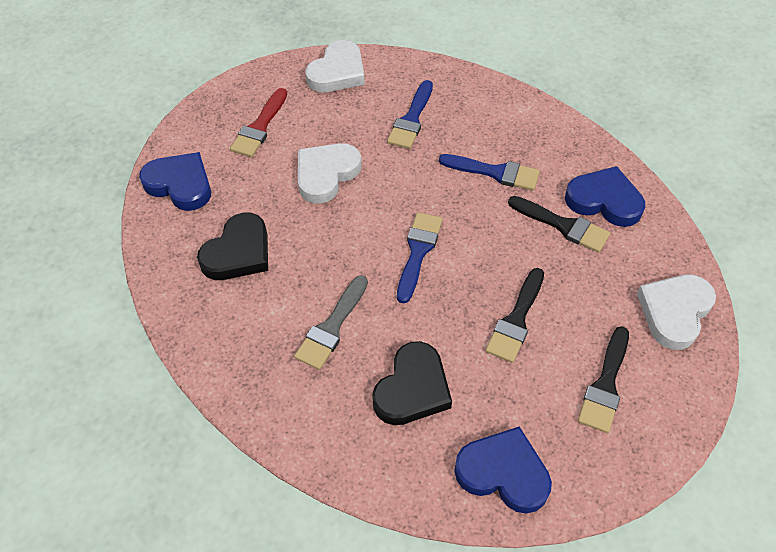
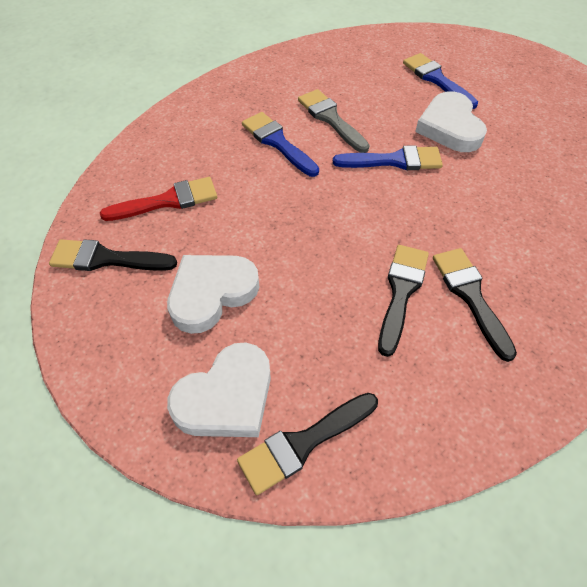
black brush: 3 -> 4
black heart: 2 -> 0
blue heart: 3 -> 0

